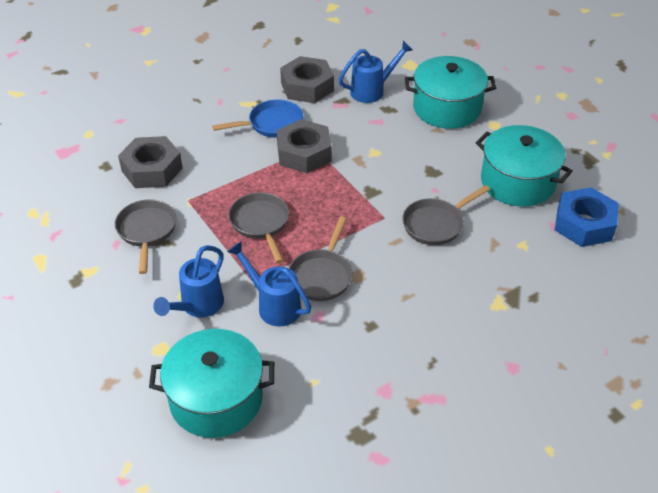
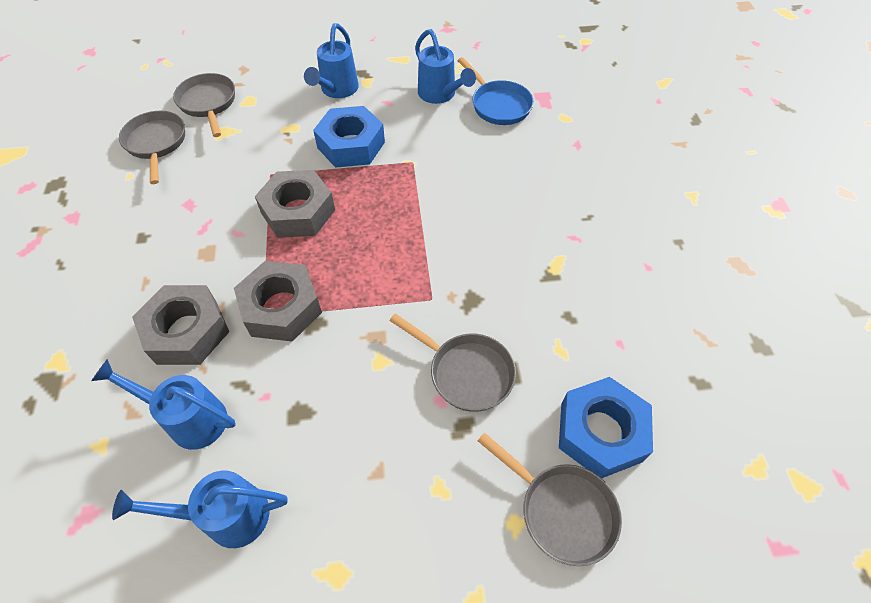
blue nut: 1 -> 2
blue watering can: 3 -> 4
turquoise pot: 3 -> 0

